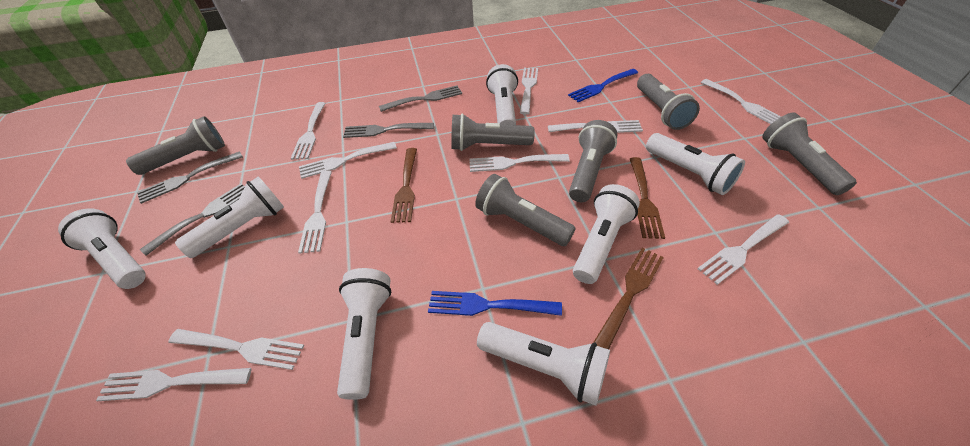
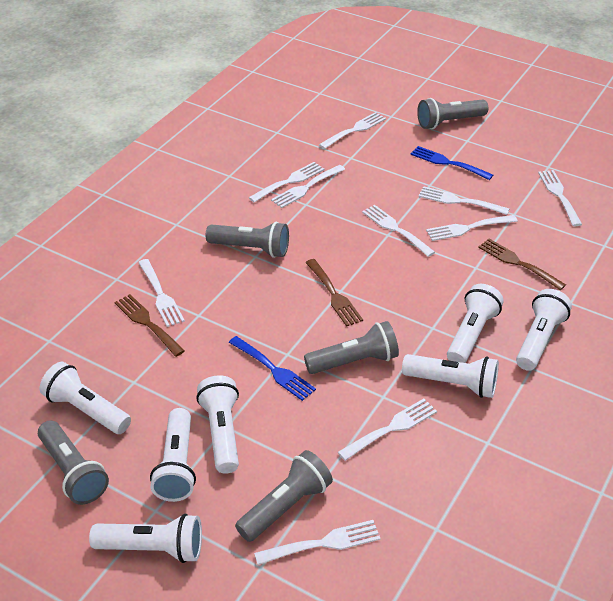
grey flashlight: 6 -> 5
grey fork: 4 -> 0

